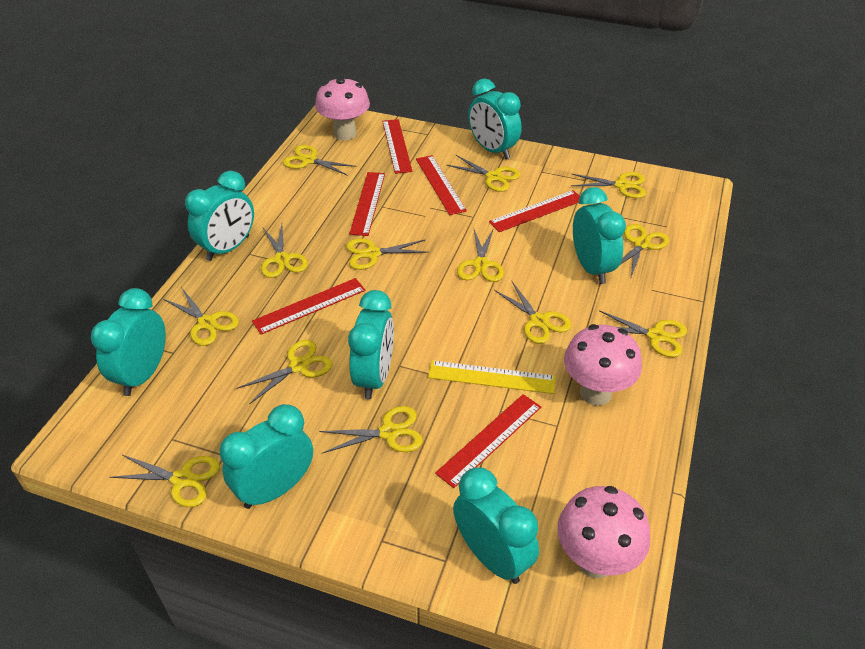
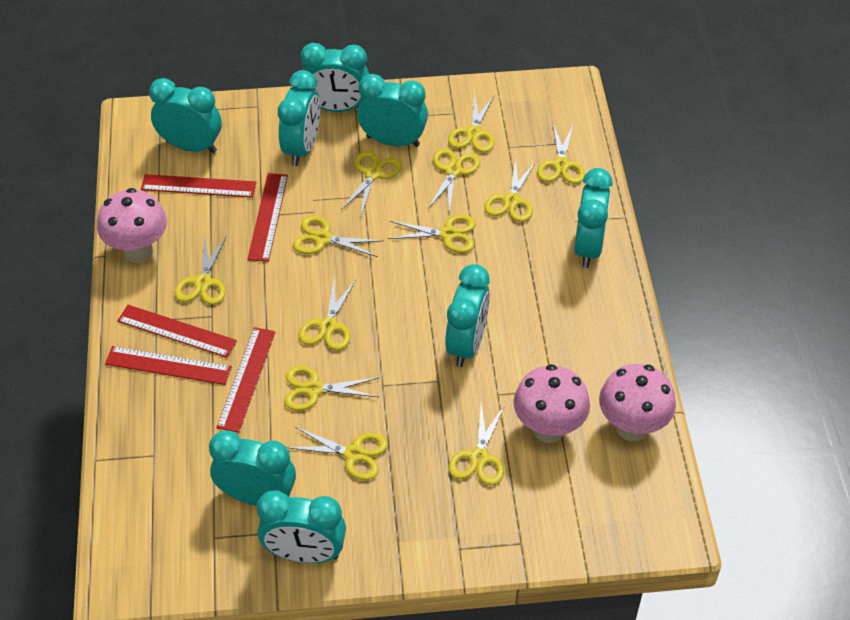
red ruler: 6 -> 5
turquoise clock: 7 -> 8
yellow ruler: 1 -> 0
yellow scissors: 13 -> 12

